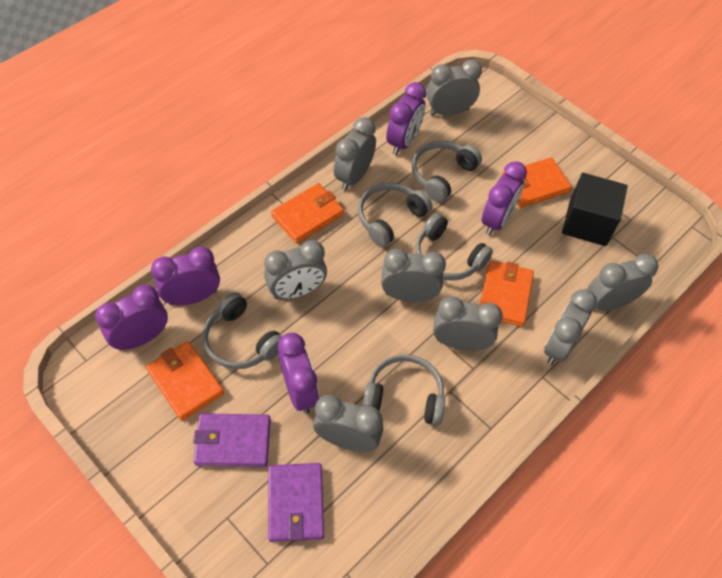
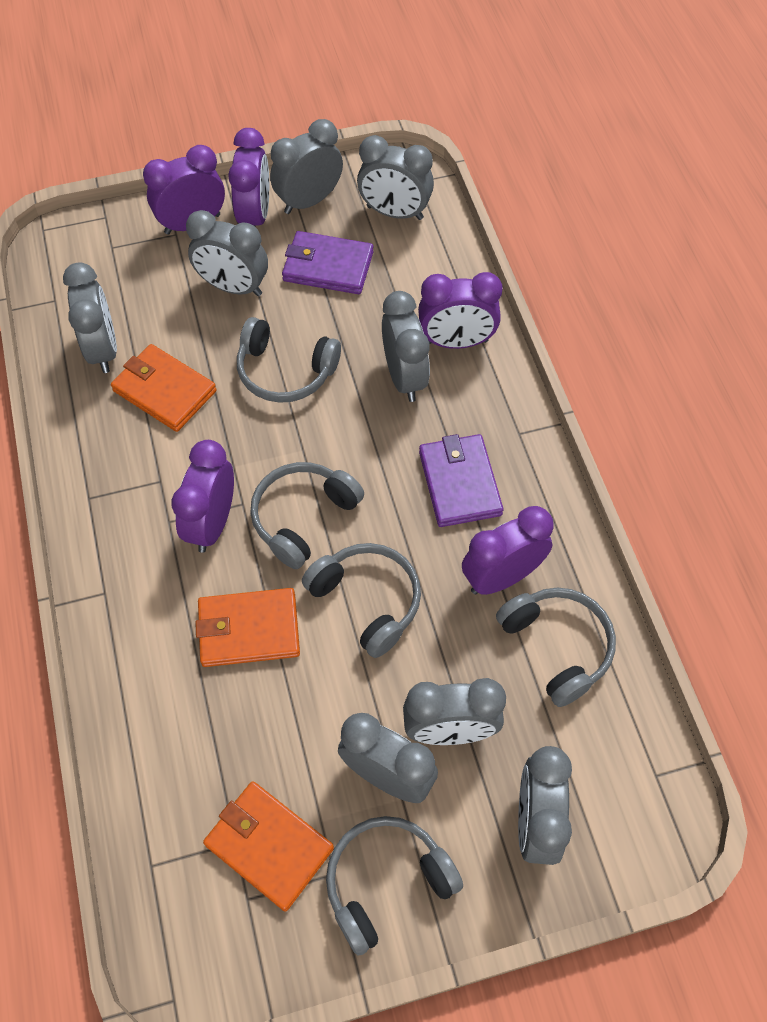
black cube: 1 -> 0
orange wallet: 4 -> 3

